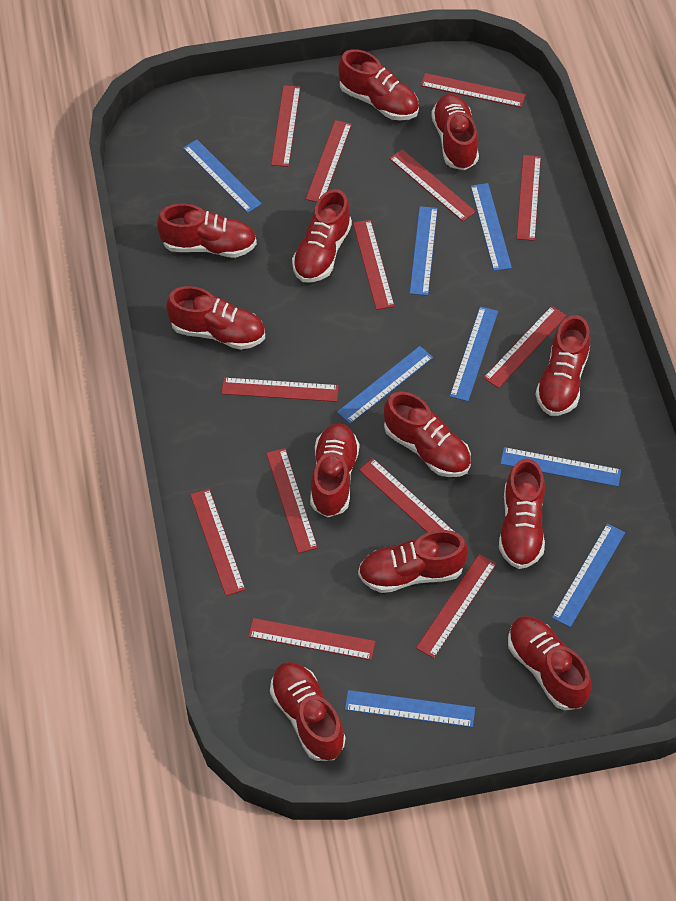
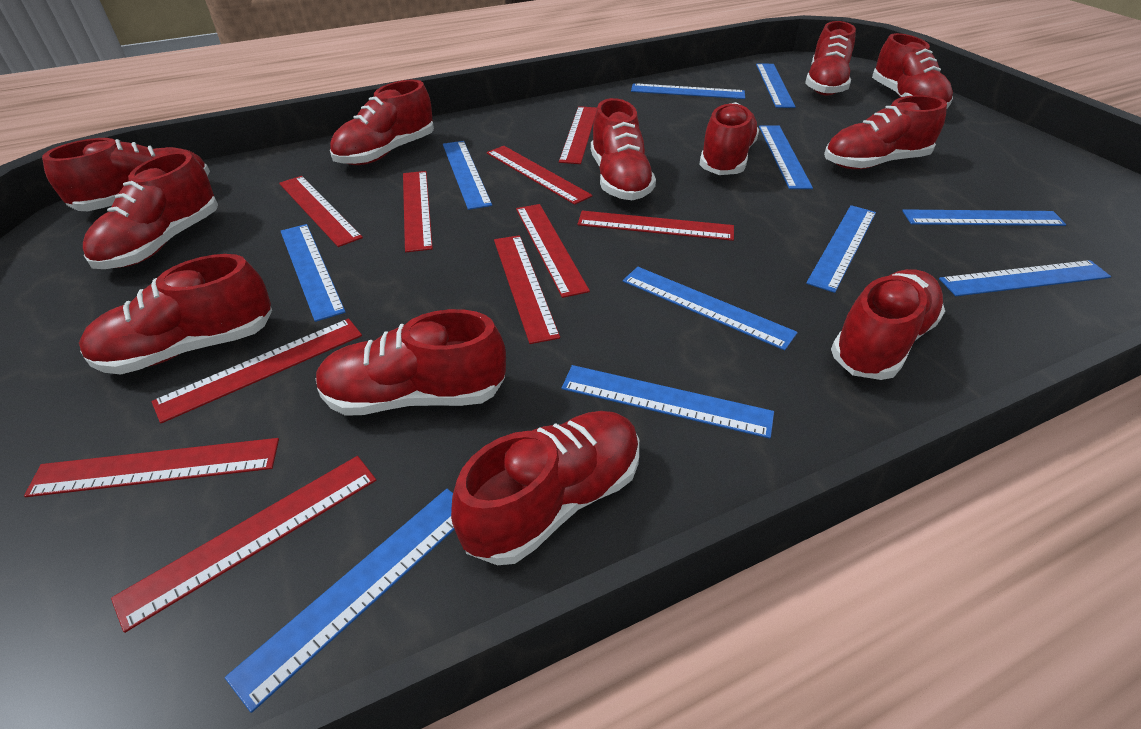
blue ruler: 8 -> 11
red ruler: 13 -> 10

